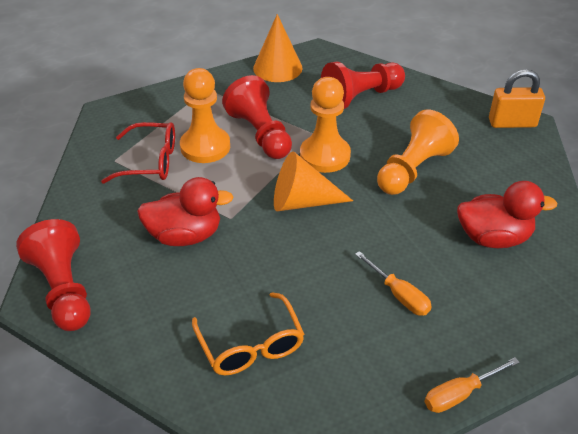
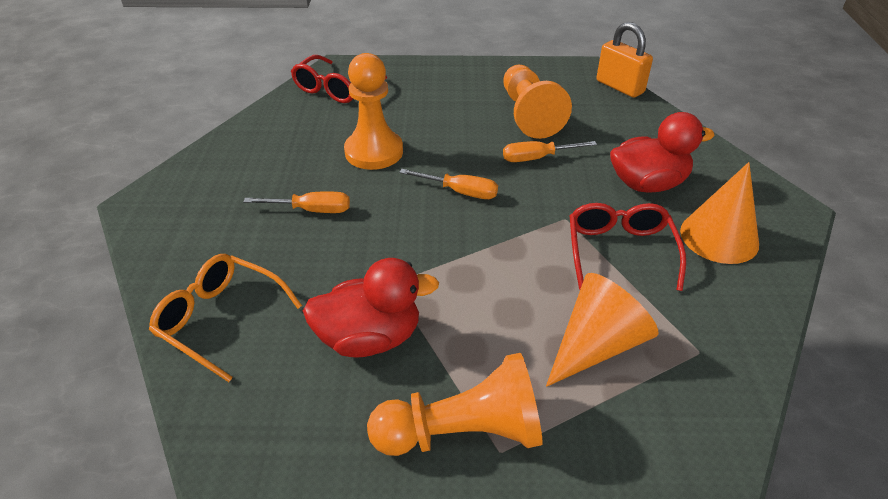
orange screwdriver: 2 -> 3
red glasses: 1 -> 2
red pawn: 3 -> 0

